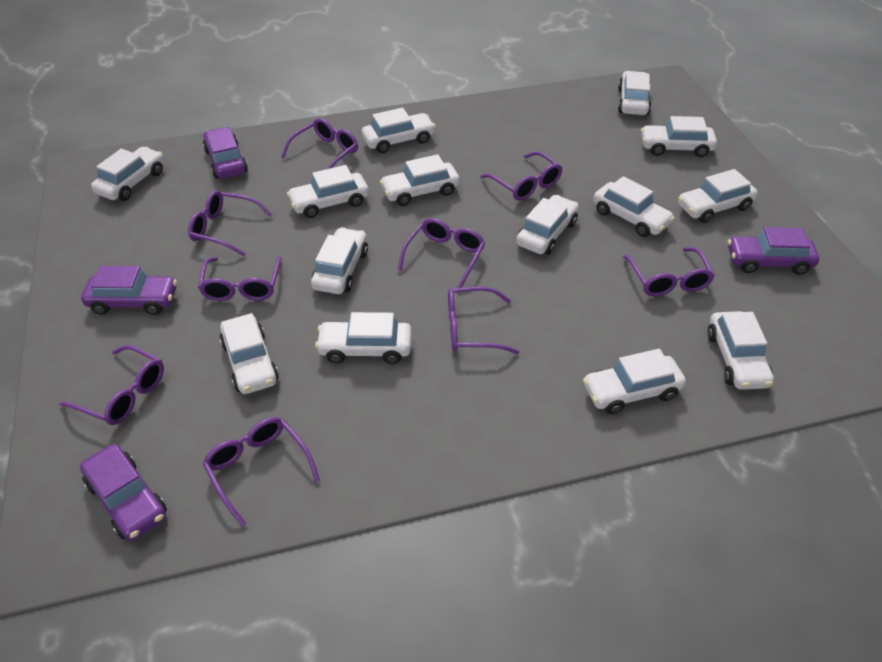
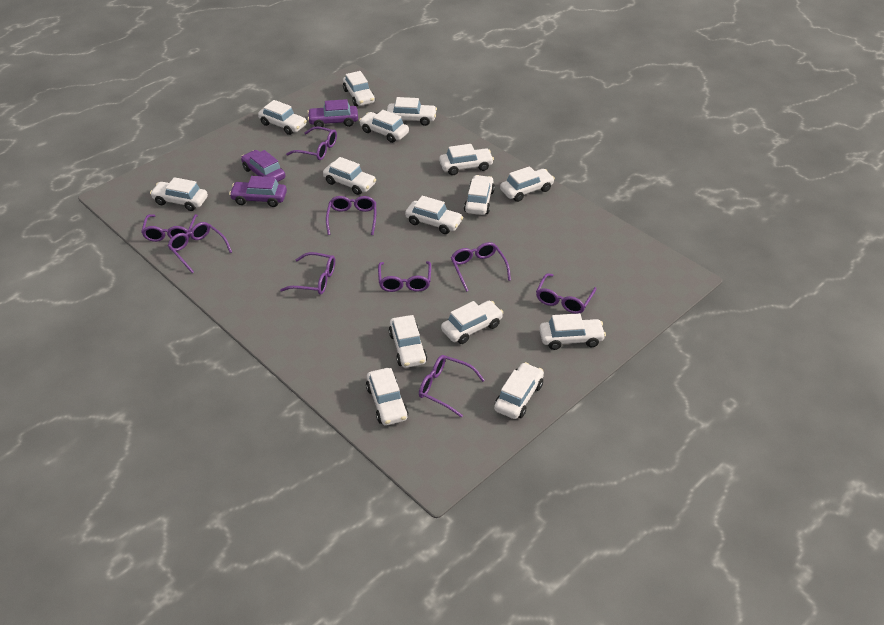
purple car: 4 -> 3
white car: 14 -> 15

